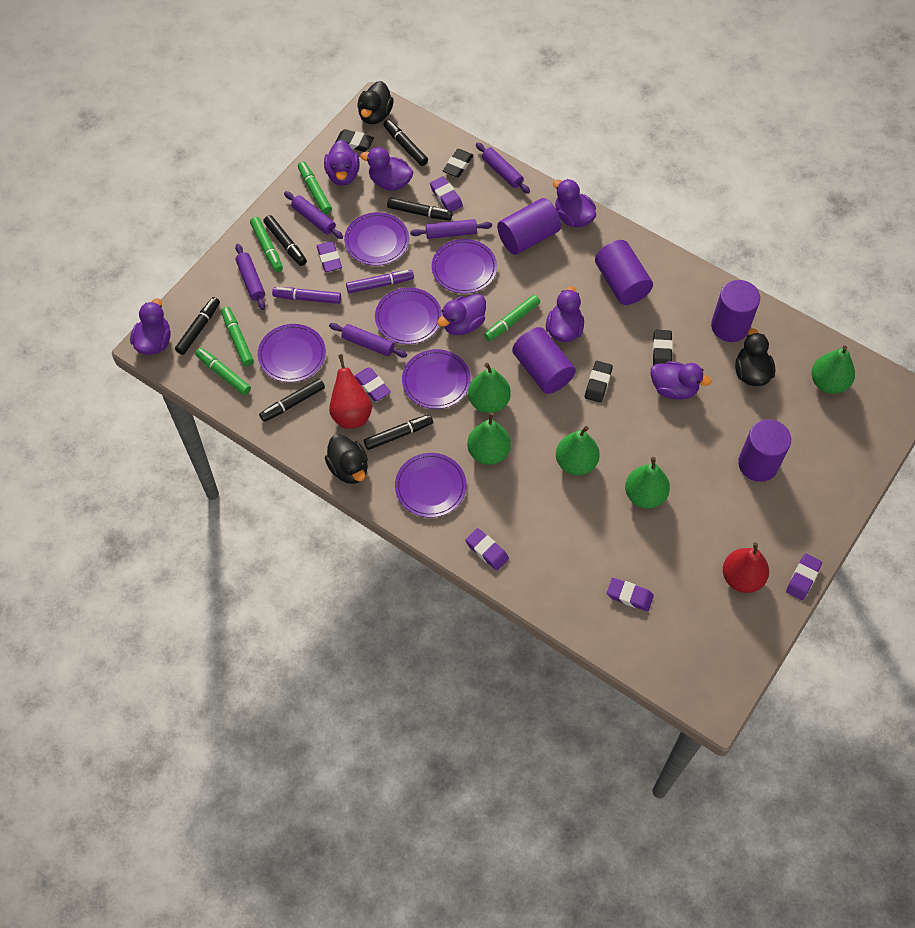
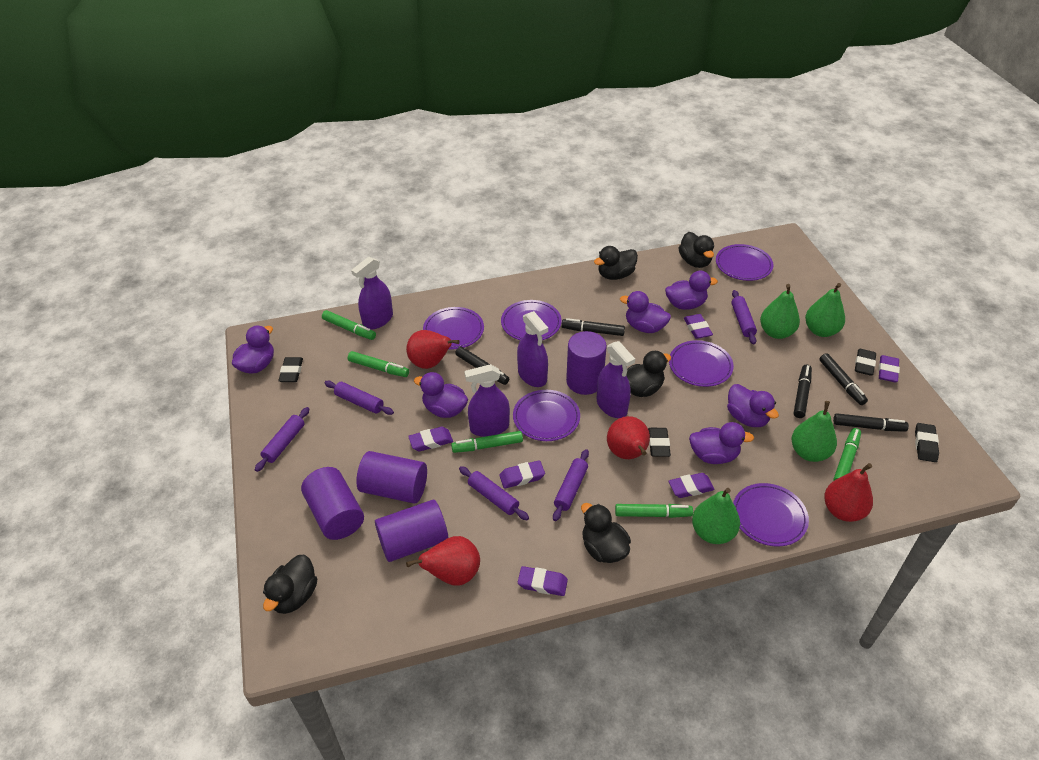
black duck: 3 -> 5
black marker: 6 -> 5
green pear: 5 -> 4
purple cylinder: 5 -> 4
purple duck: 7 -> 6
purple marker: 2 -> 0
purple spray bottle: 0 -> 4
red pear: 2 -> 4

